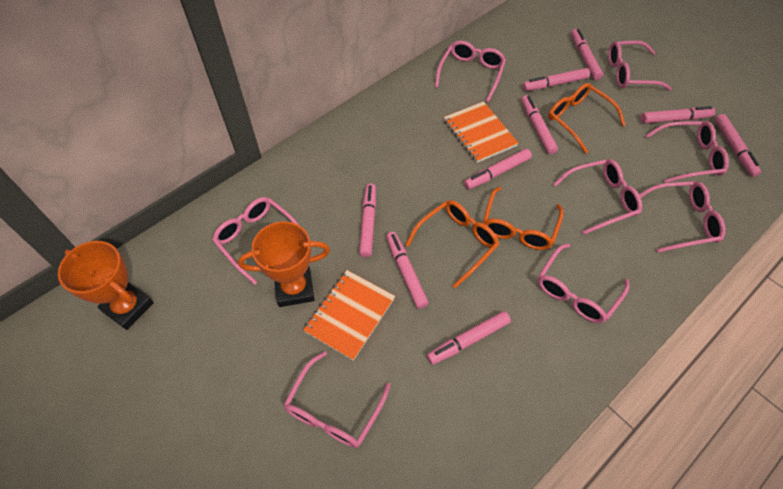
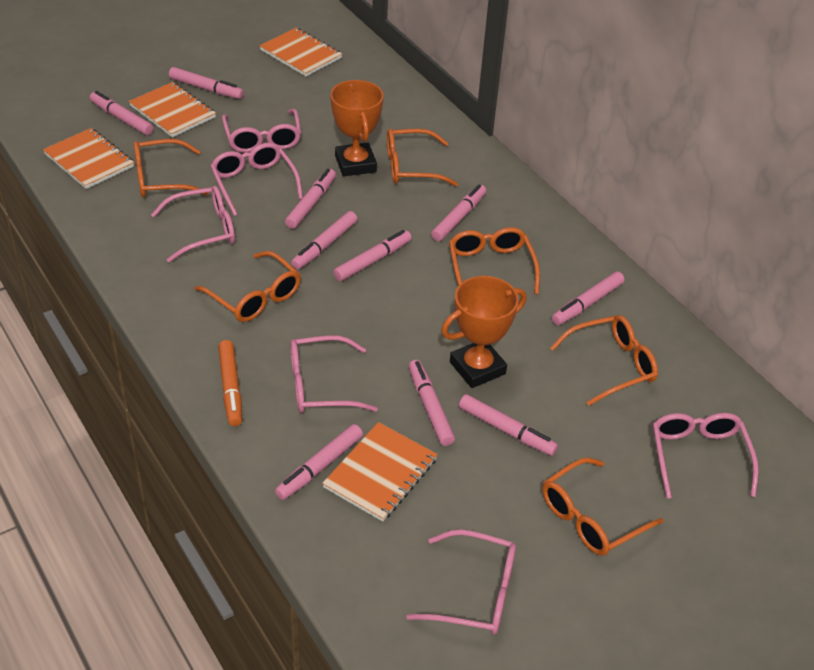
orange glasses: 3 -> 6
orange marker: 0 -> 1
orange notebook: 2 -> 4
pink glasses: 8 -> 6
pink marker: 9 -> 10

